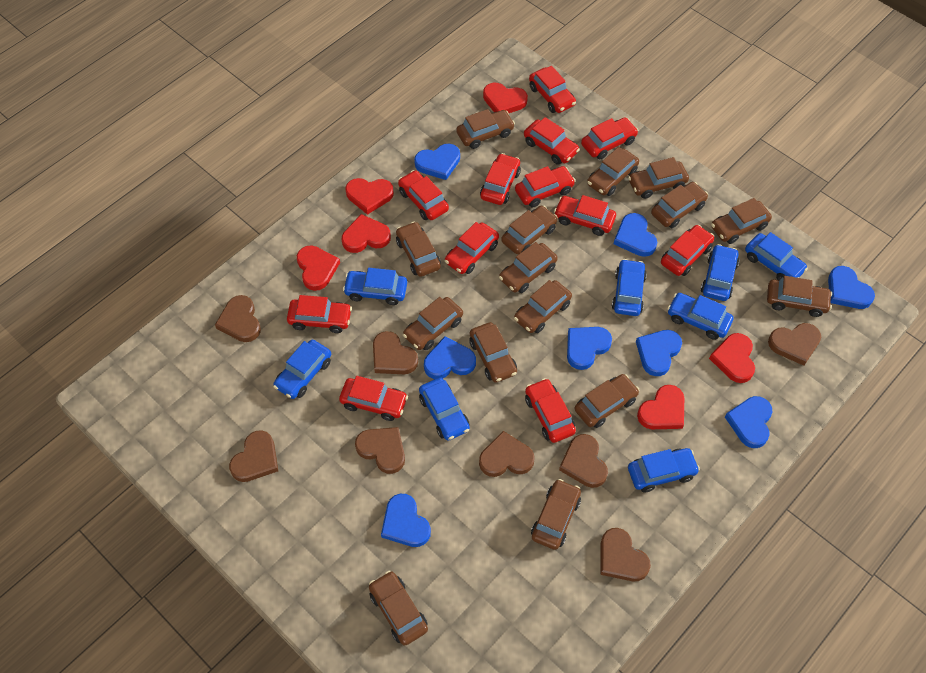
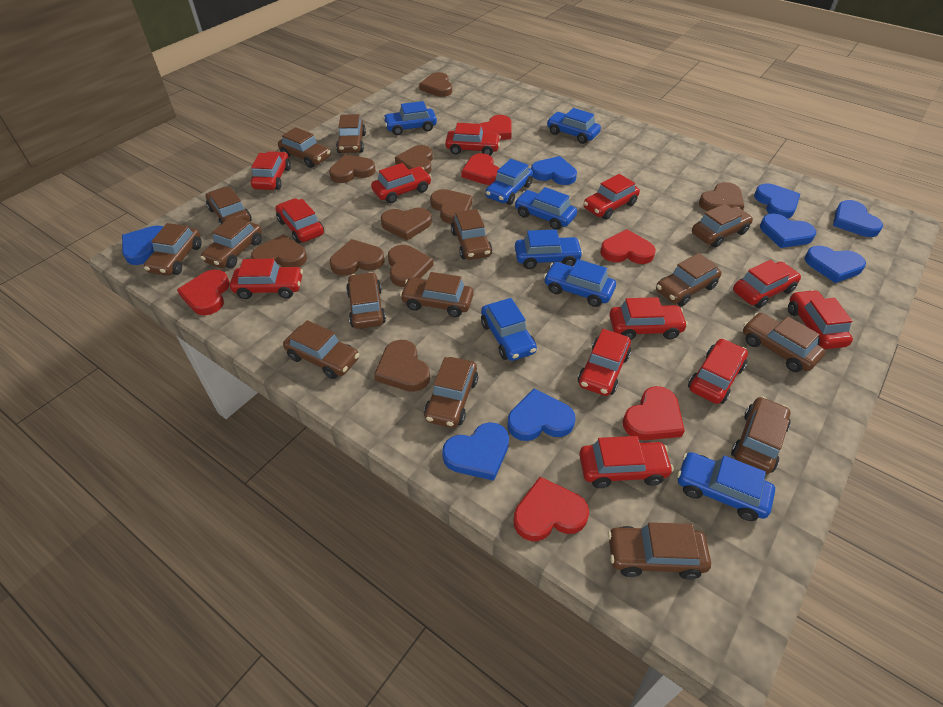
brown heart: 8 -> 10

